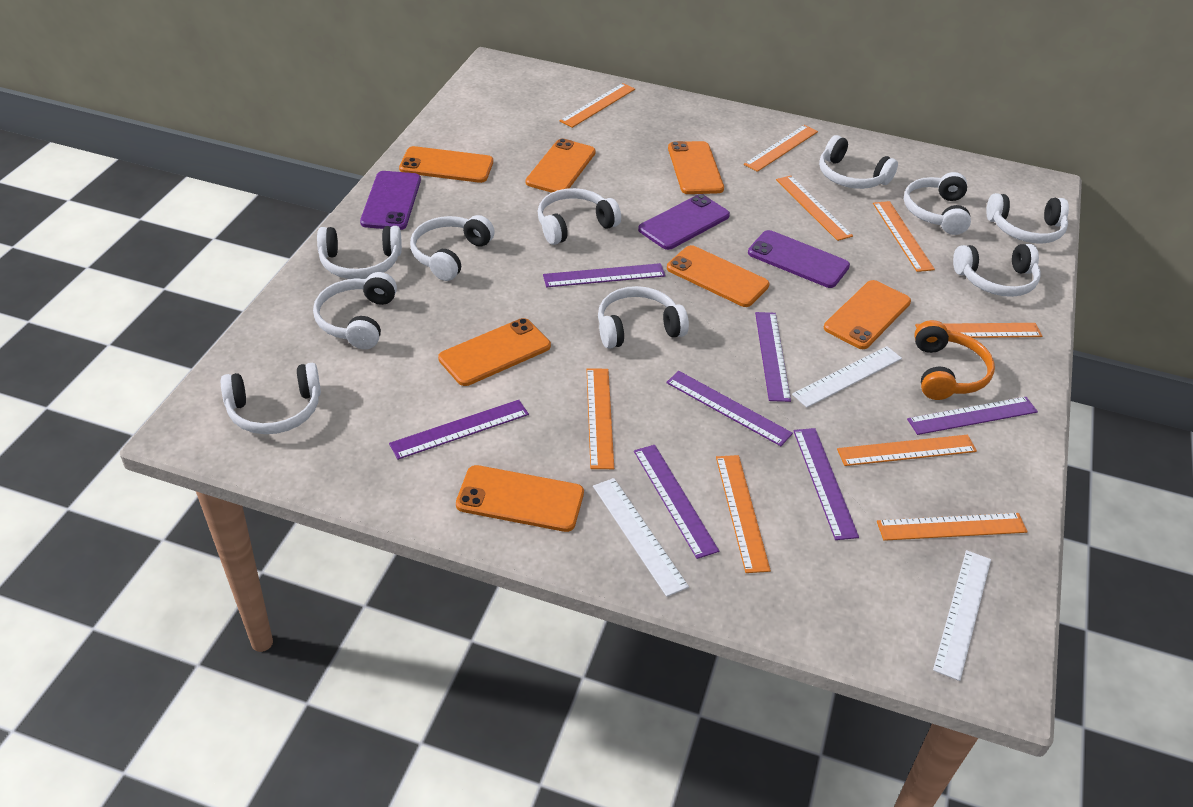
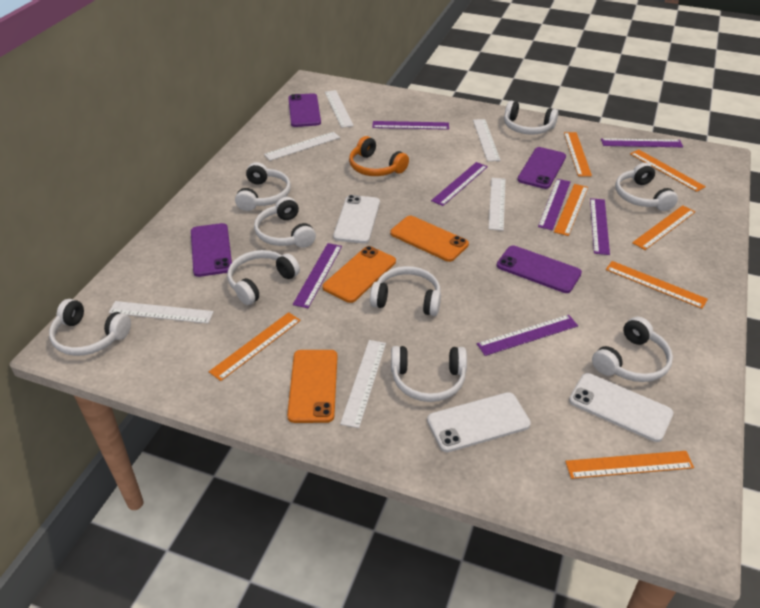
orange phone: 7 -> 3
orange ruler: 9 -> 7
purple phone: 3 -> 4
white headphones: 10 -> 9
white phone: 0 -> 3
white ruler: 3 -> 6

